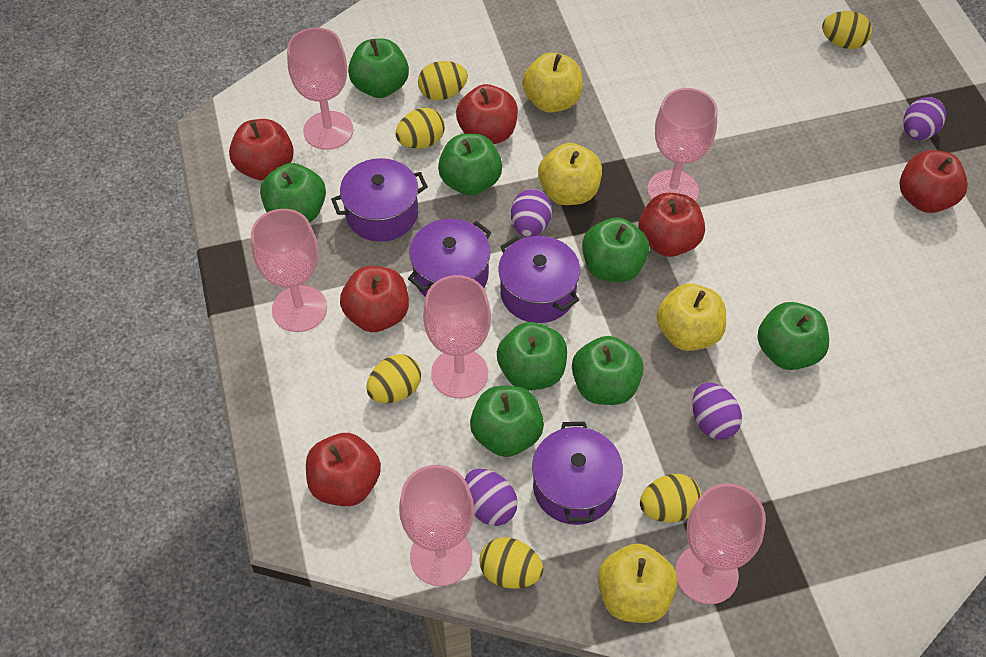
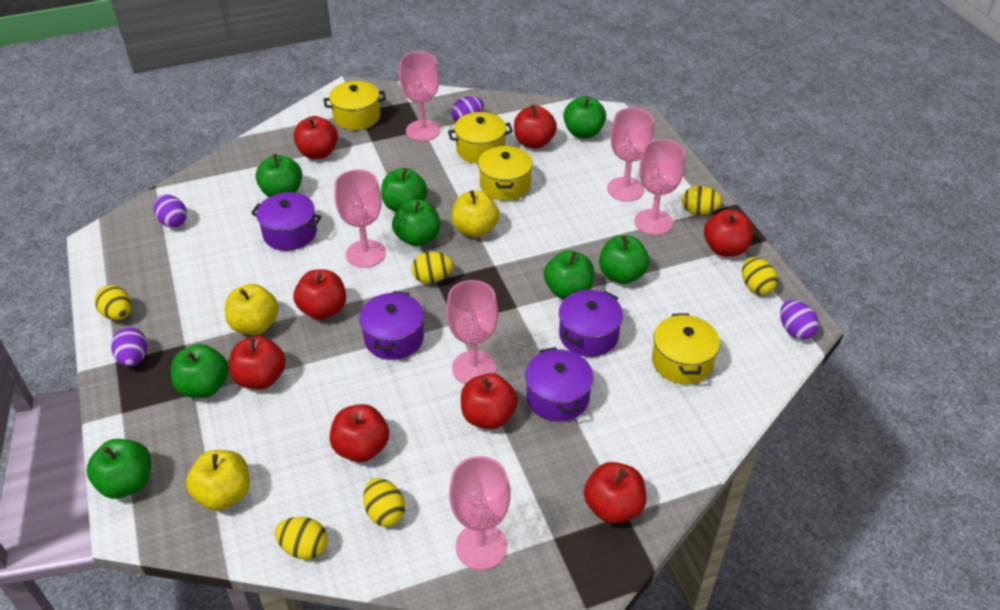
red apple: 6 -> 8
yellow apple: 4 -> 3
yellow pot: 0 -> 4

